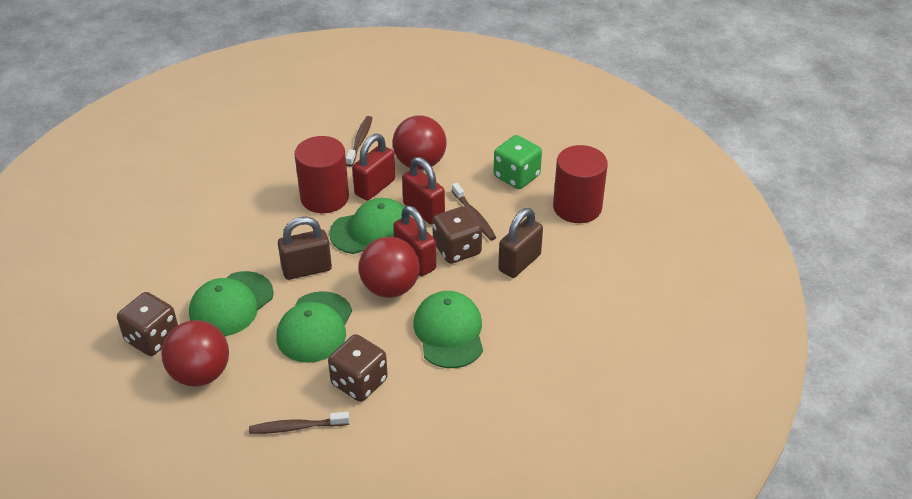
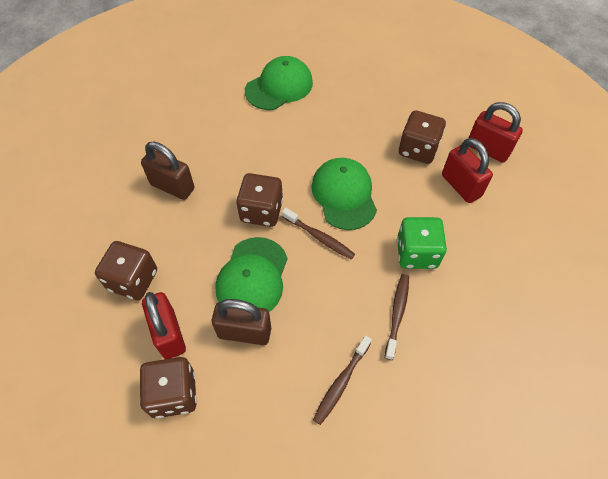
brown dice: 3 -> 4
green cap: 4 -> 3
red ball: 3 -> 0
red cylinder: 2 -> 0

